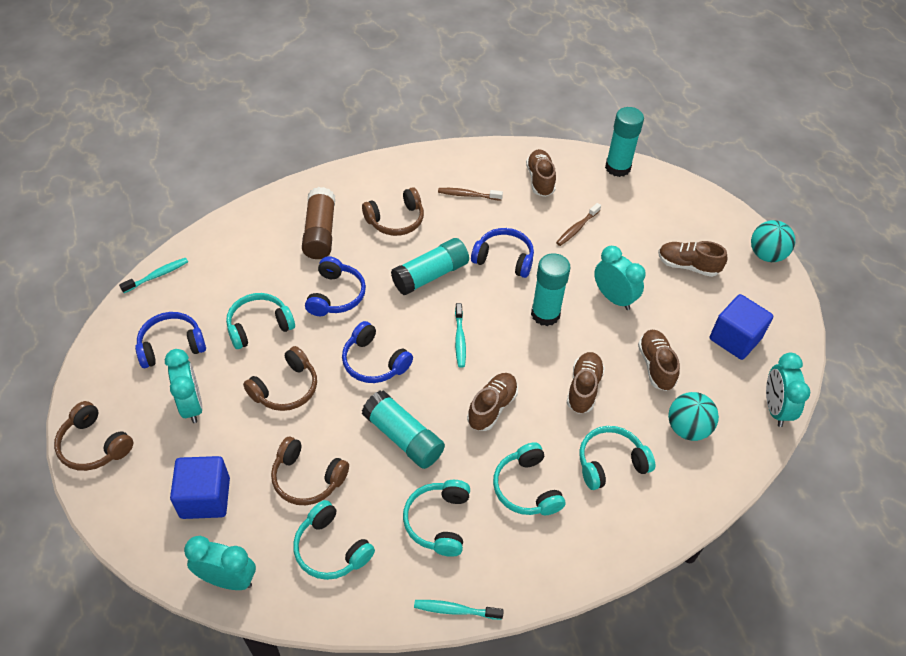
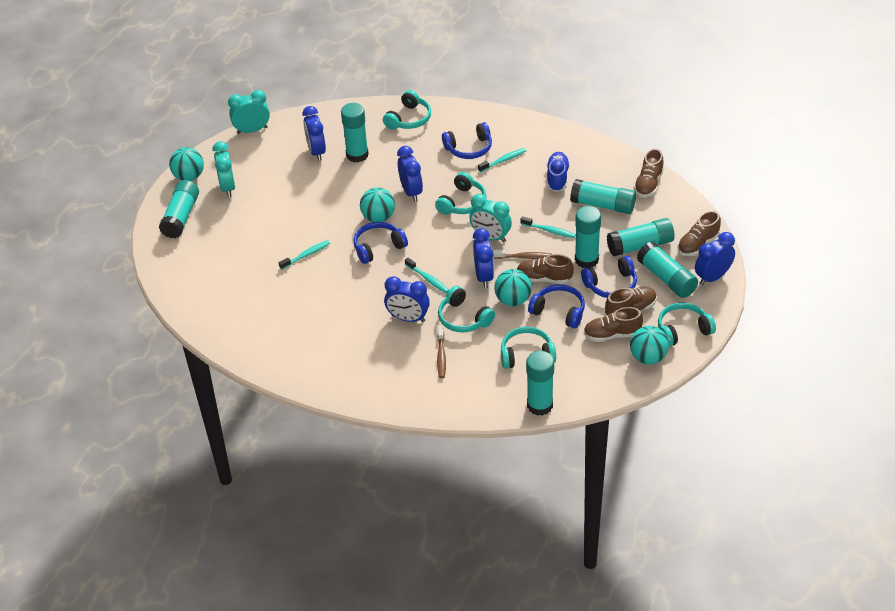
blue clock: 0 -> 5
blue cube: 2 -> 0
blue shoe: 0 -> 1
brown glue stick: 1 -> 0
brown headphones: 4 -> 0
turquoise ball: 2 -> 4
turquoise clock: 4 -> 3
turquoise glue stick: 4 -> 7
turquoise toothbrush: 3 -> 4

